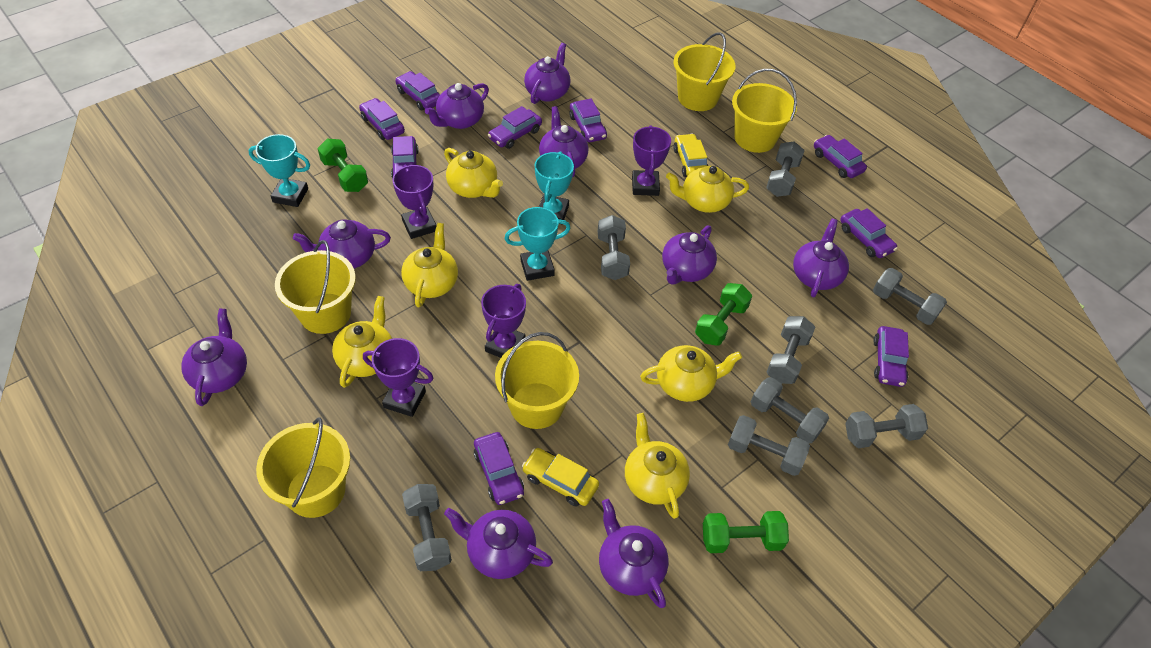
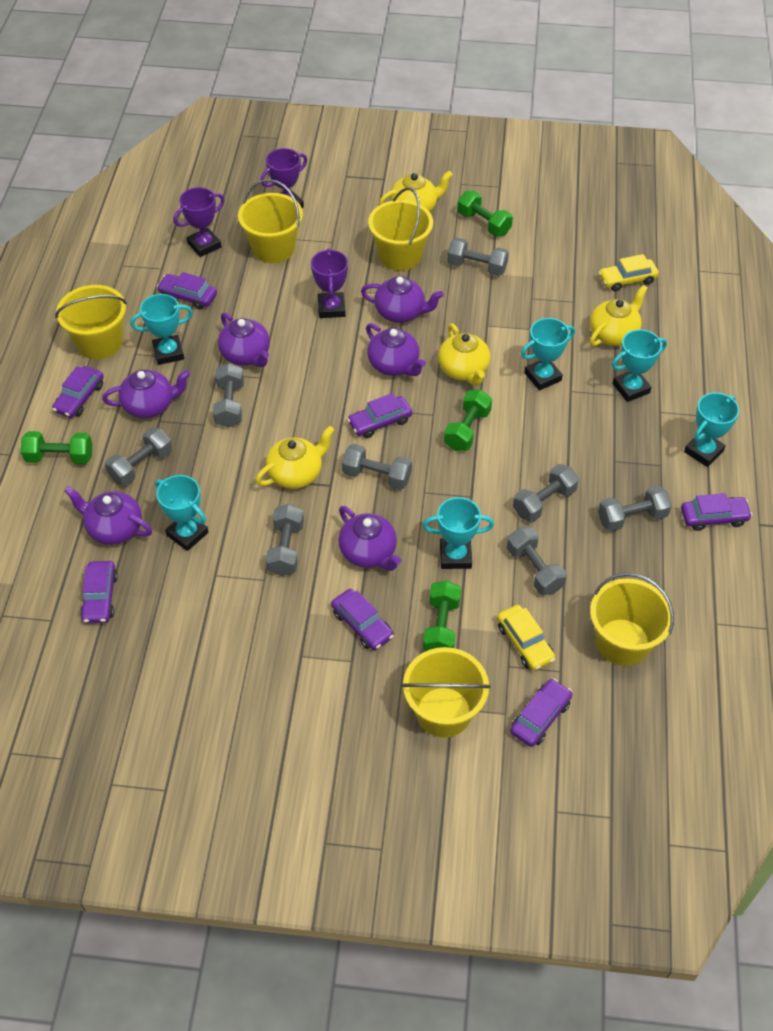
green dumbbell: 3 -> 4
purple car: 9 -> 7
purple teapot: 9 -> 6
purple trophy: 4 -> 3
turquoise trophy: 3 -> 6
yellow teapot: 6 -> 4

